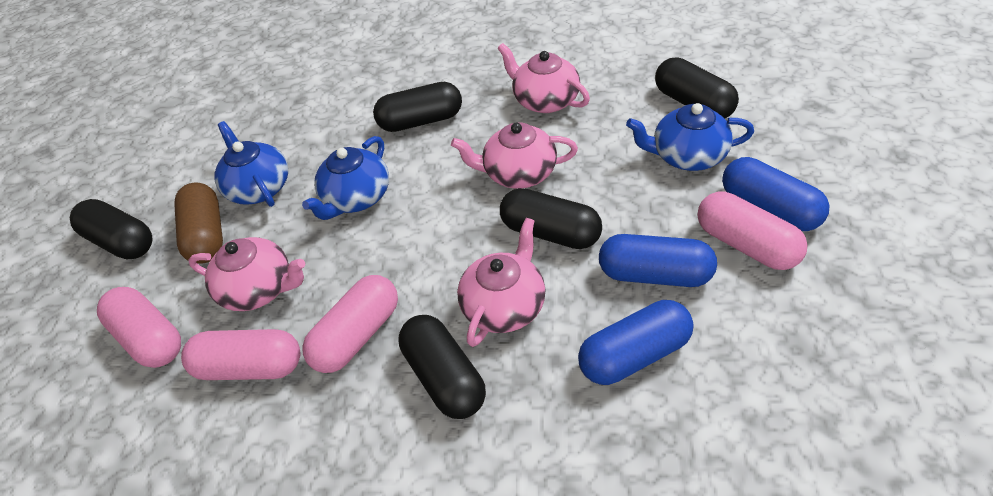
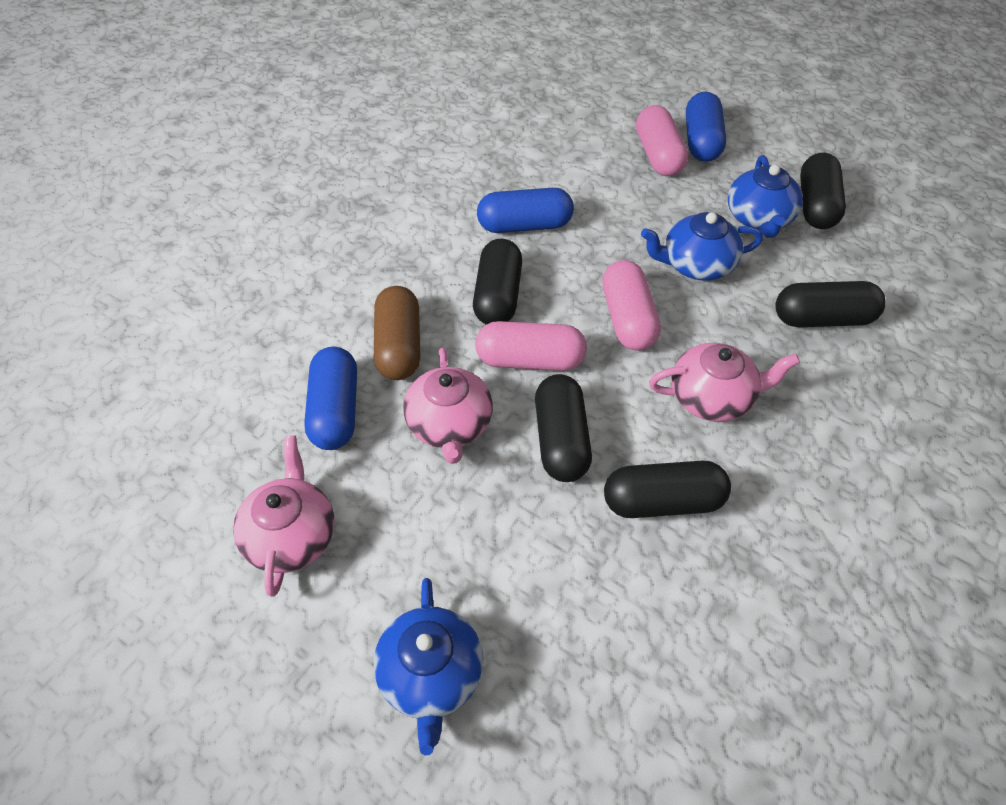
pink capsule: 4 -> 3
pink teapot: 4 -> 3

